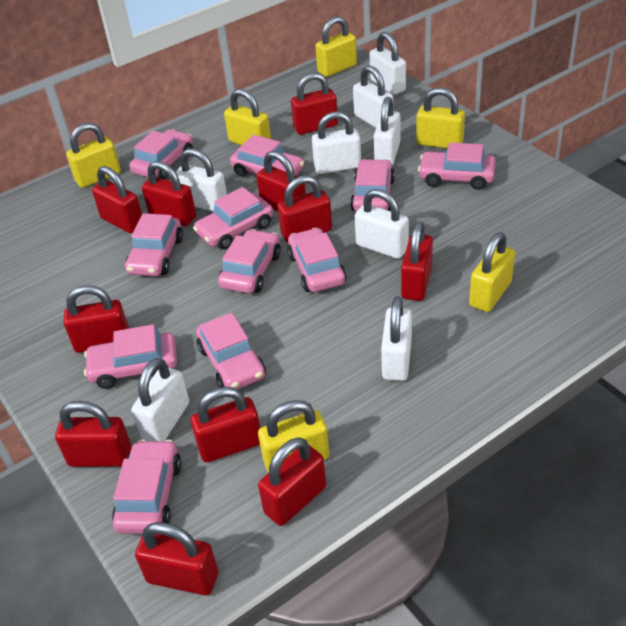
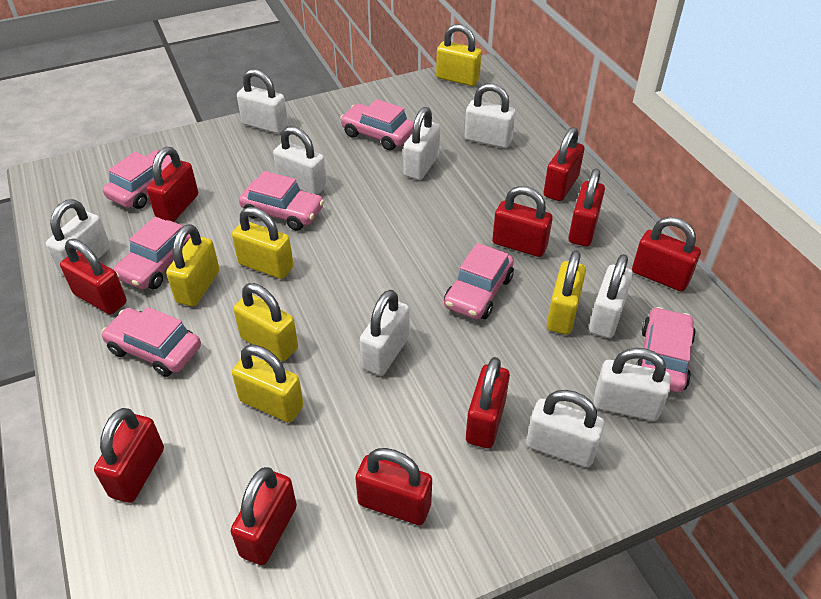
pink car: 11 -> 7
red padlock: 11 -> 10
white padlock: 8 -> 9

